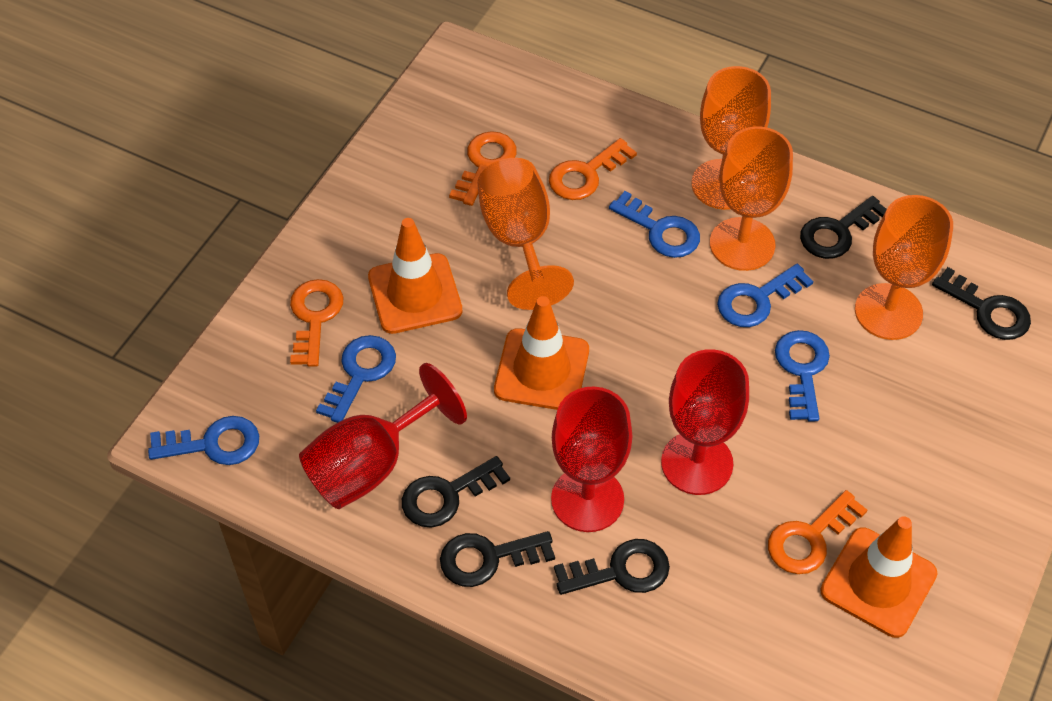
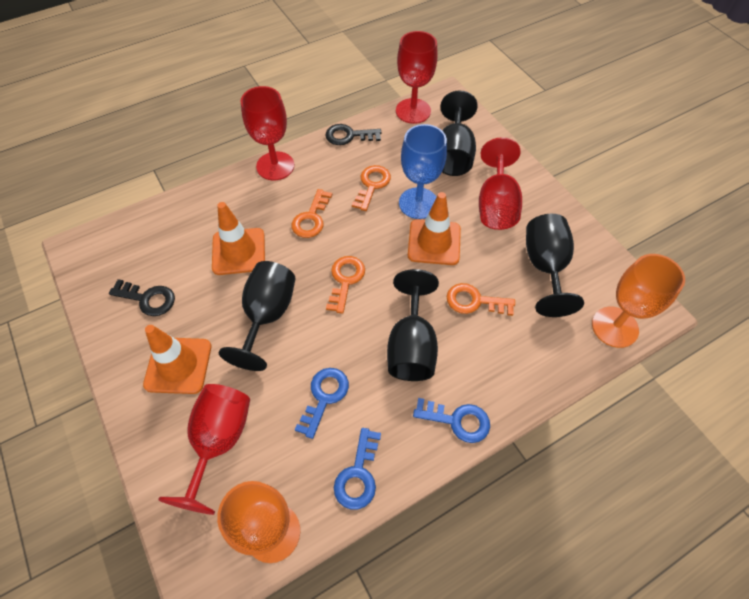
black goblet: 0 -> 4
black key: 5 -> 2
blue goblet: 0 -> 1
blue key: 5 -> 3
orange goblet: 4 -> 2
red goblet: 3 -> 4

